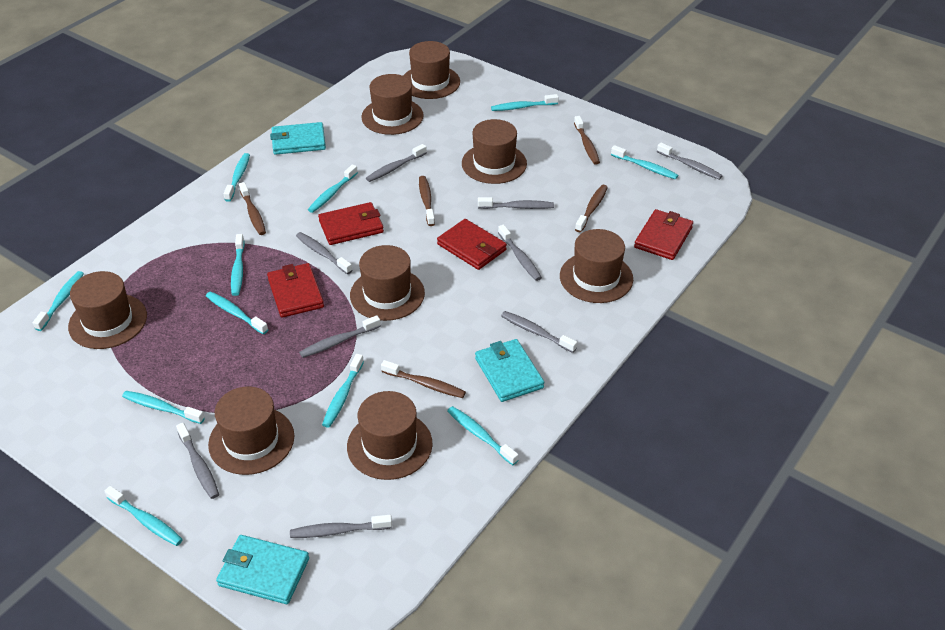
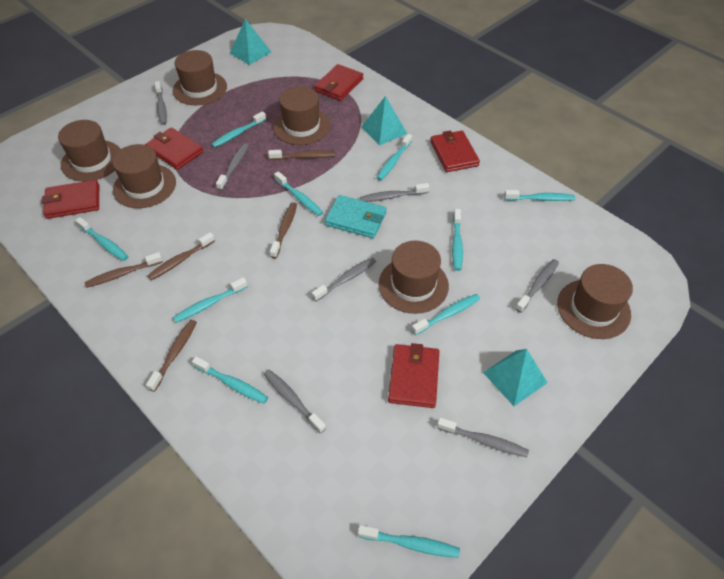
brown hat: 8 -> 6
grey toothbrush: 9 -> 7
red wallet: 4 -> 5
turquoise pyramid: 0 -> 3
turquoise toothbrush: 11 -> 10
turquoise wallet: 3 -> 1

